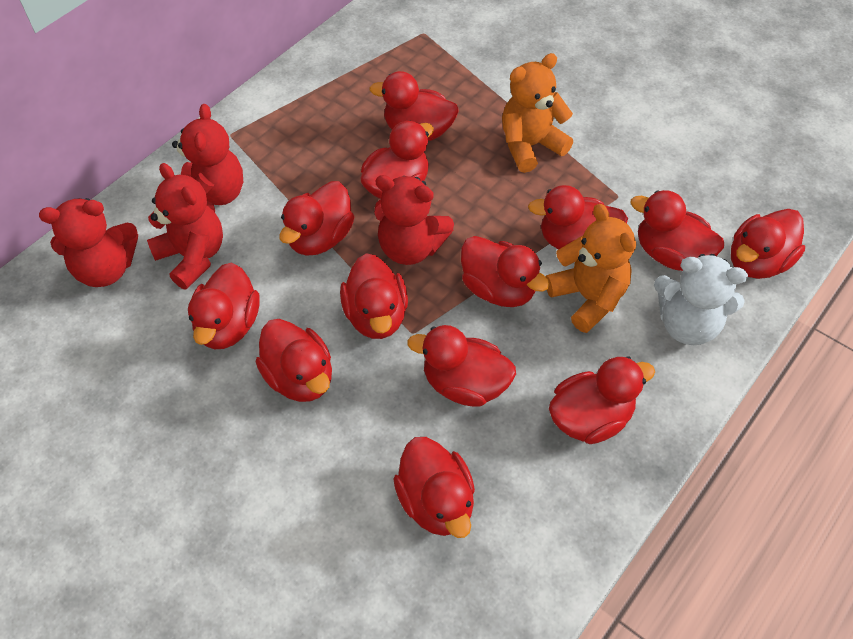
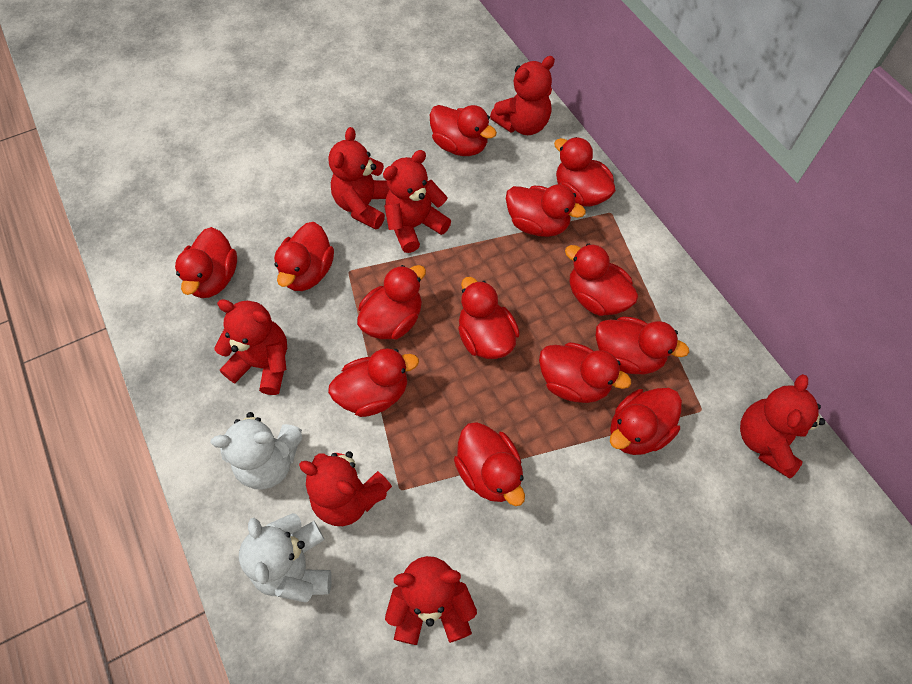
orange teddy bear: 2 -> 0
red teddy bear: 4 -> 7
white teddy bear: 1 -> 2

